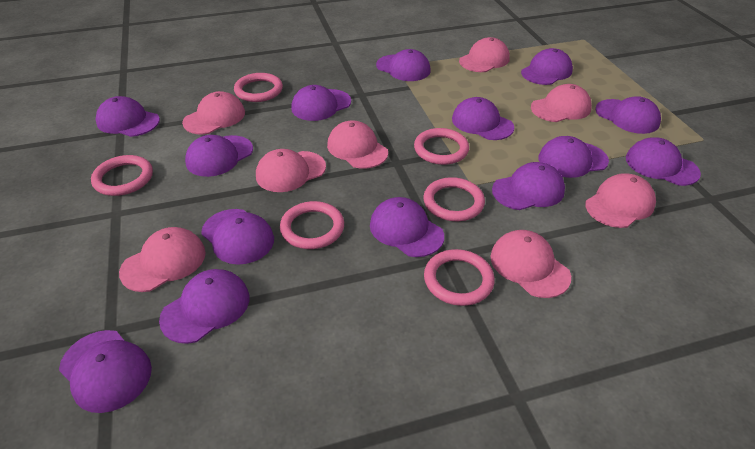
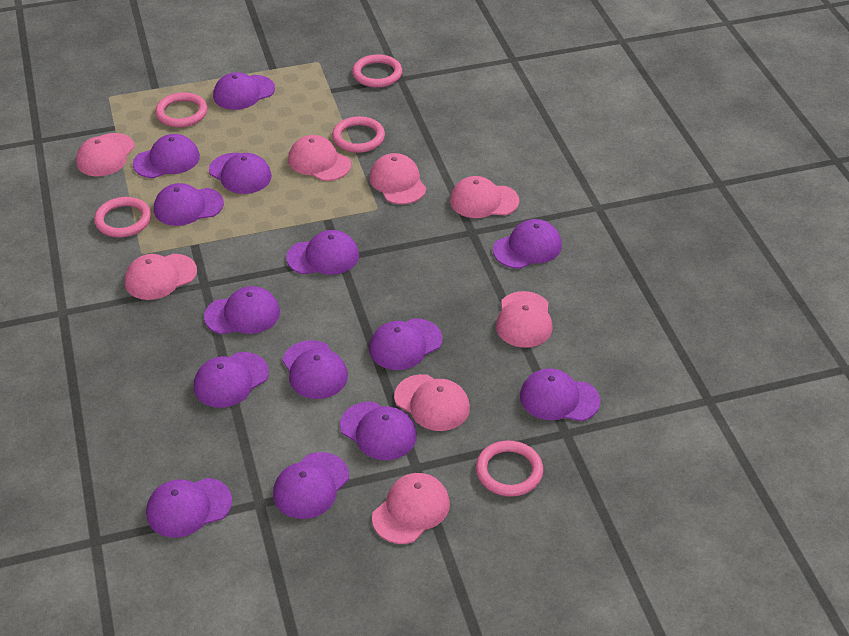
pink ring: 6 -> 5

